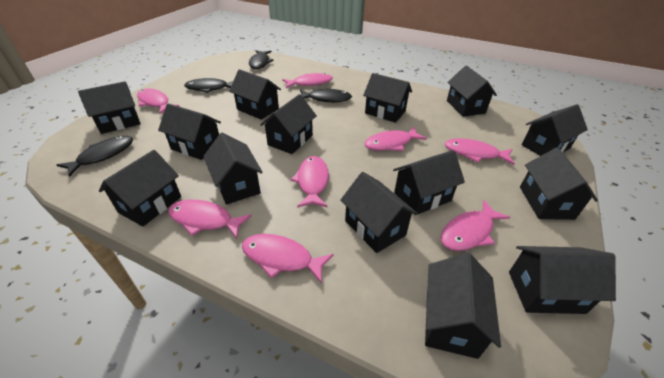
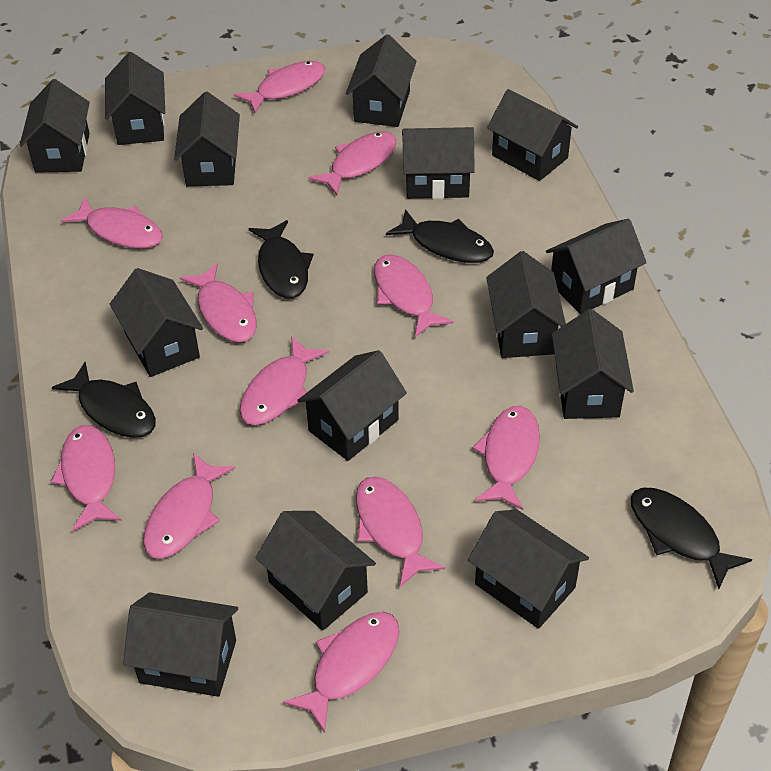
pink fish: 8 -> 11

